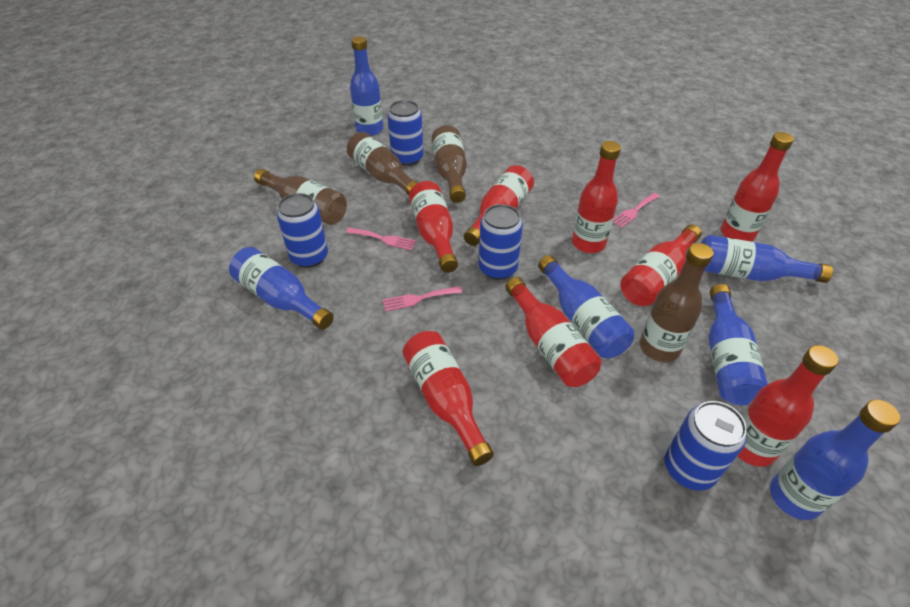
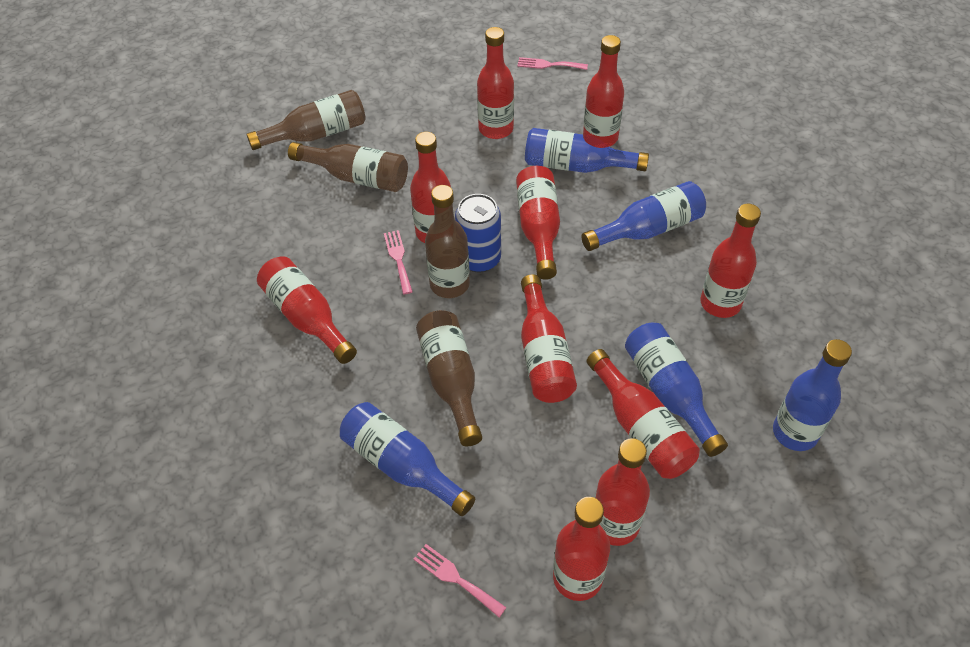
blue bottle: 6 -> 5
blue can: 4 -> 1
red bottle: 8 -> 10

